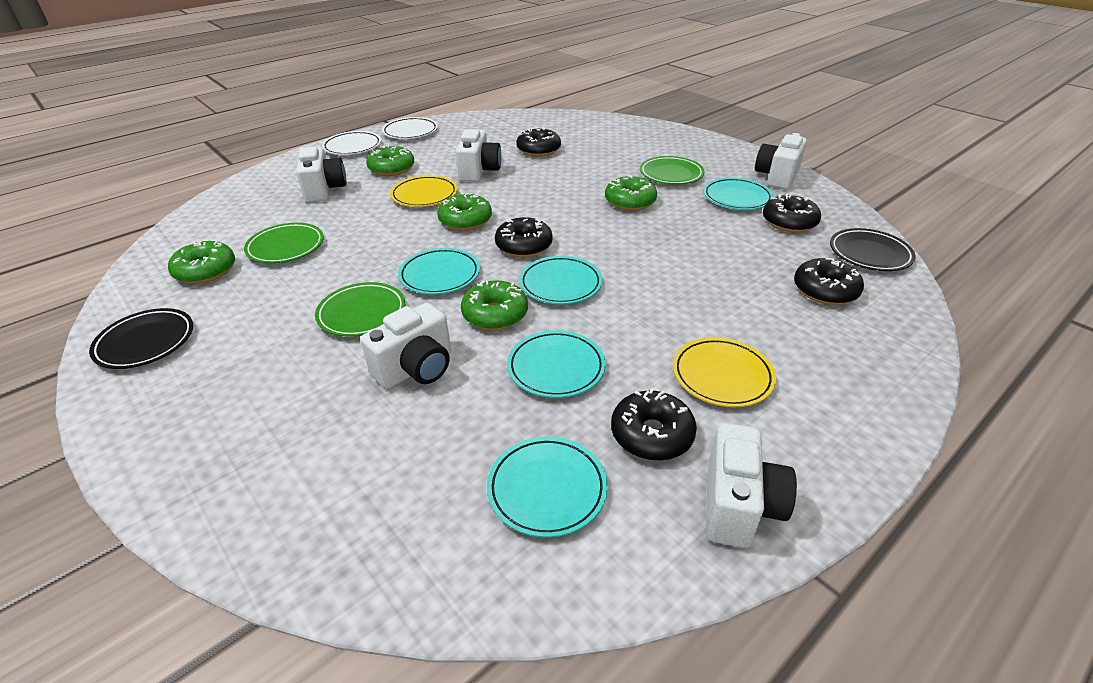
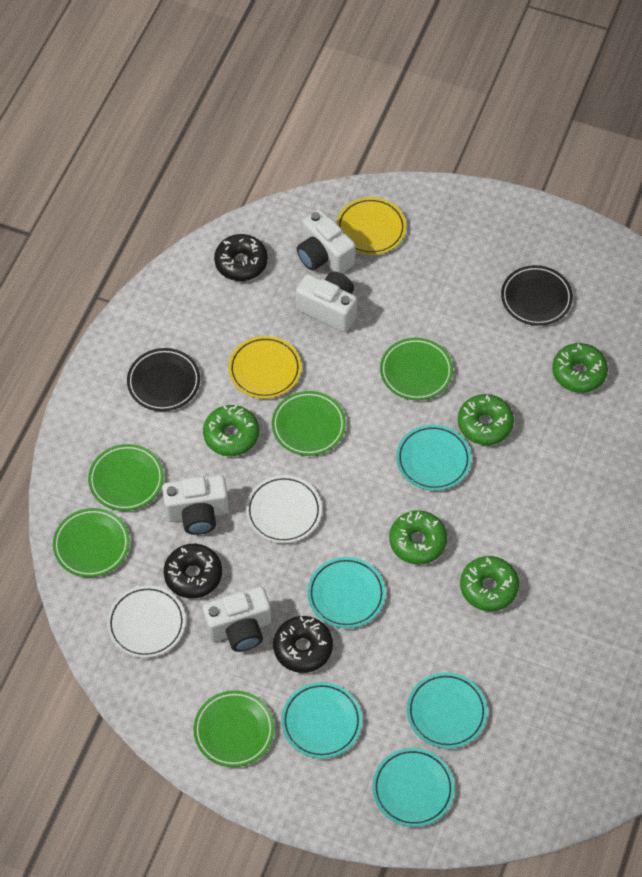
black donut: 5 -> 3
green plate: 3 -> 5
white camera: 5 -> 4

